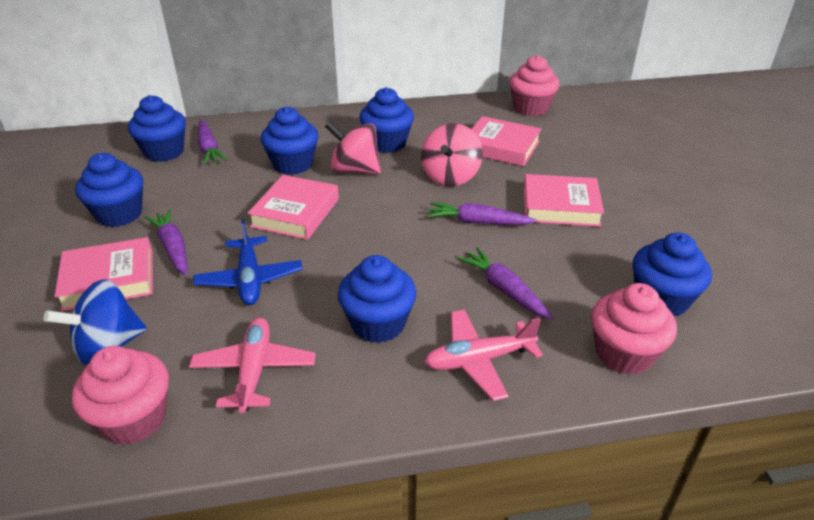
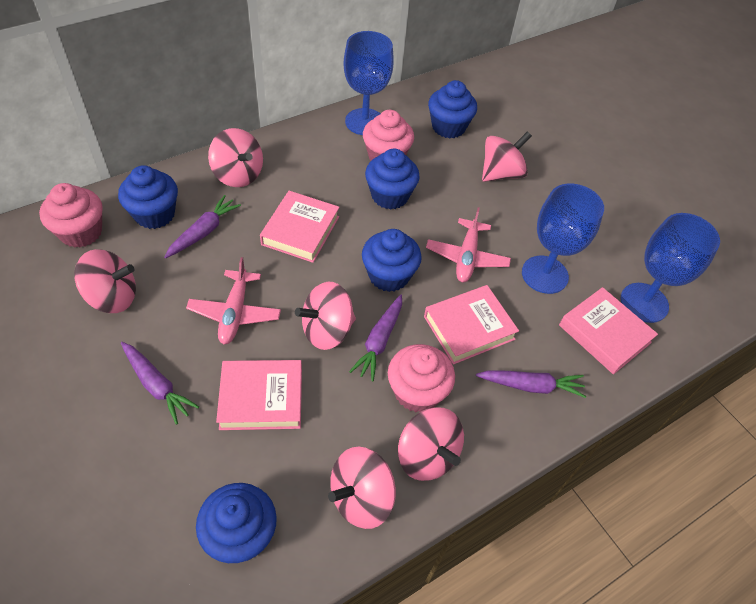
blue cupcake: 6 -> 5
blue goblet: 0 -> 3
blue plane: 1 -> 0
blue spinning top: 1 -> 0
pink spinning top: 2 -> 6

